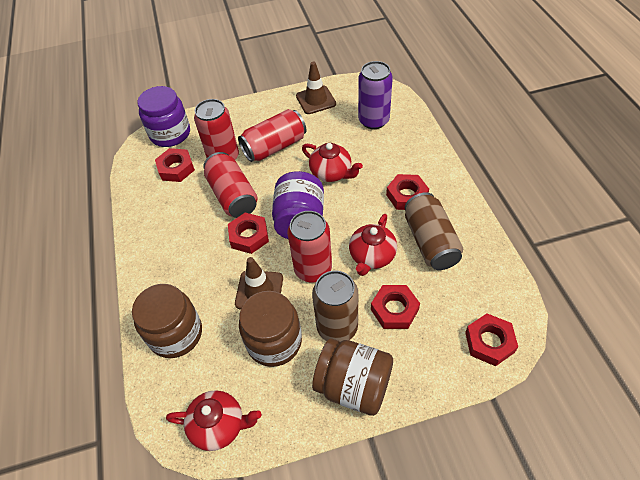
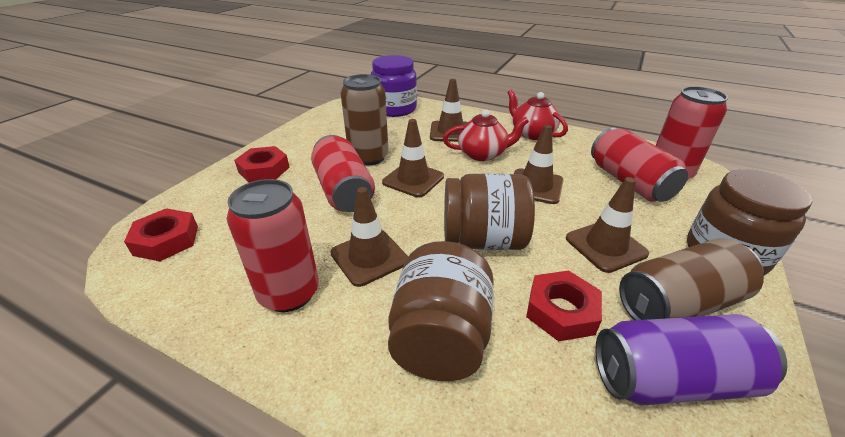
brown traffic cone: 2 -> 5
purple jar: 2 -> 1
red nut: 5 -> 3
red teapot: 3 -> 2

